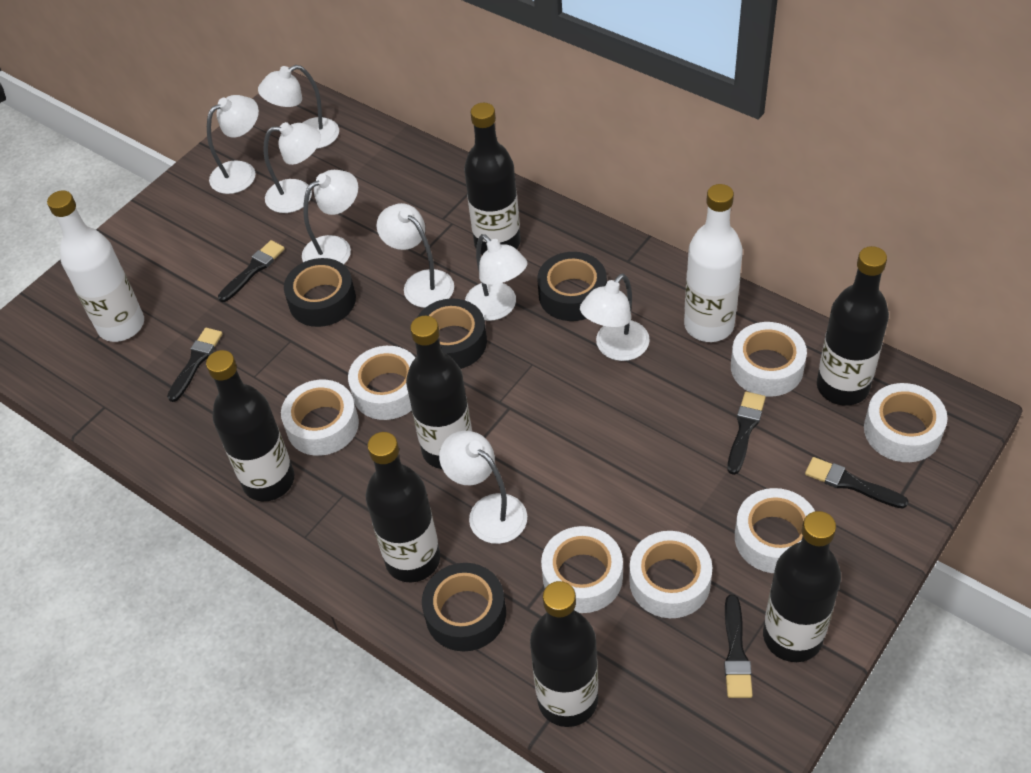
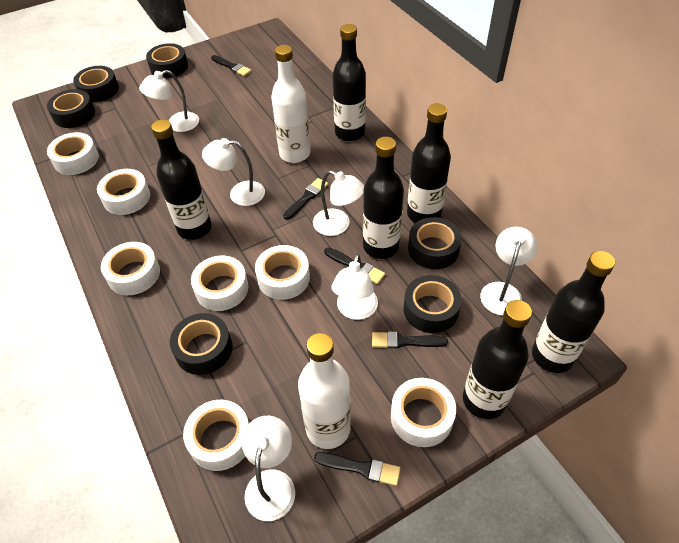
black bottle: 7 -> 6
black tape: 4 -> 6
white lamp: 8 -> 6

